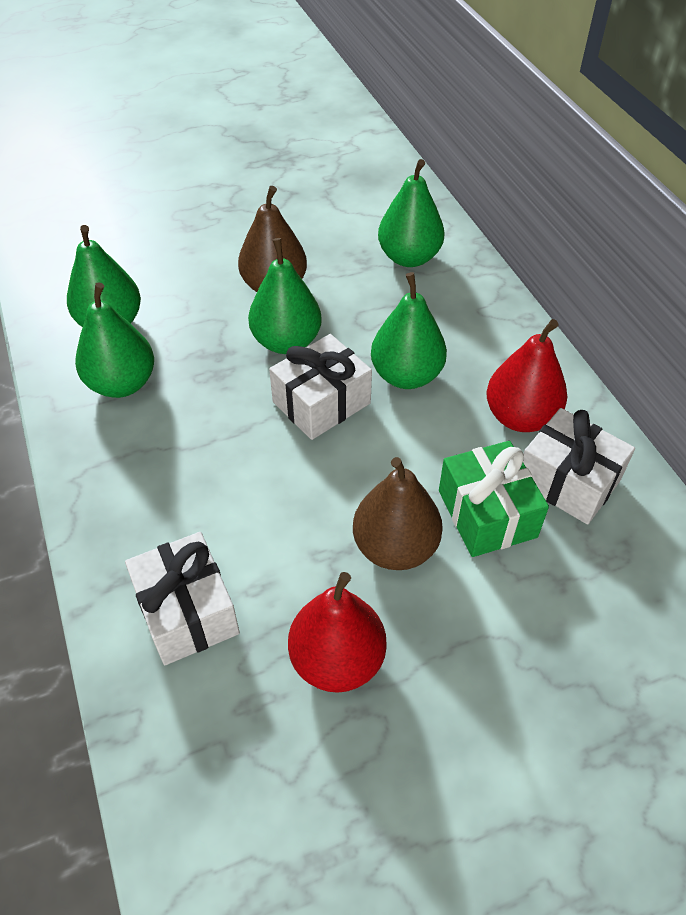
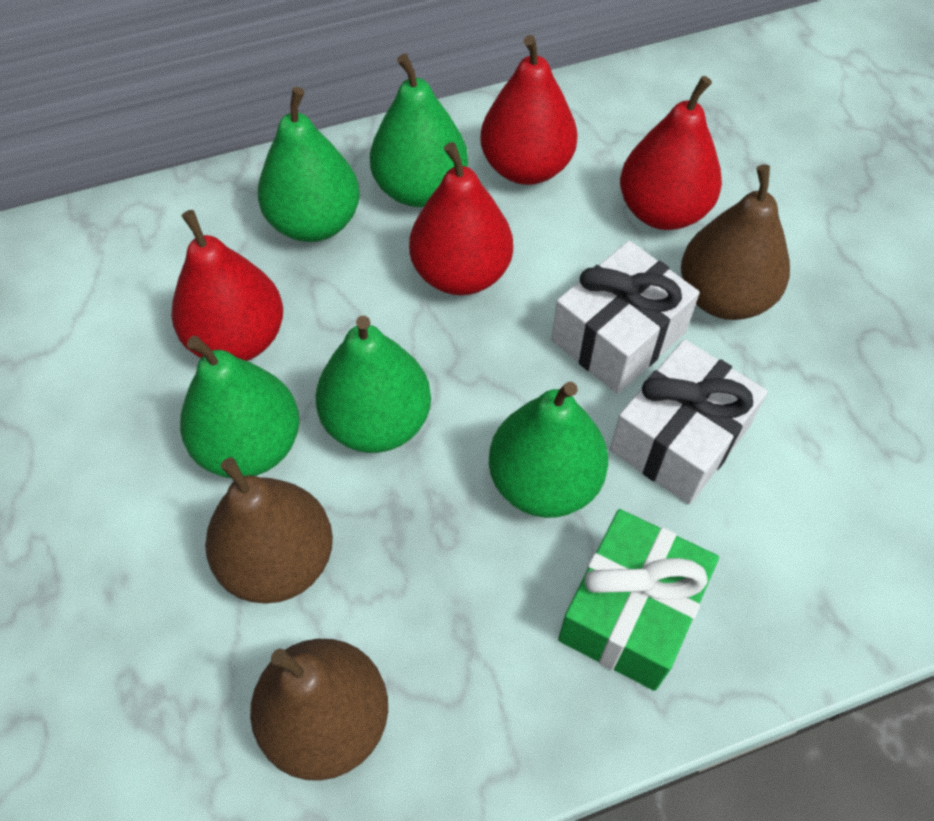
brown pear: 2 -> 3
red pear: 2 -> 4
white gift: 3 -> 2

